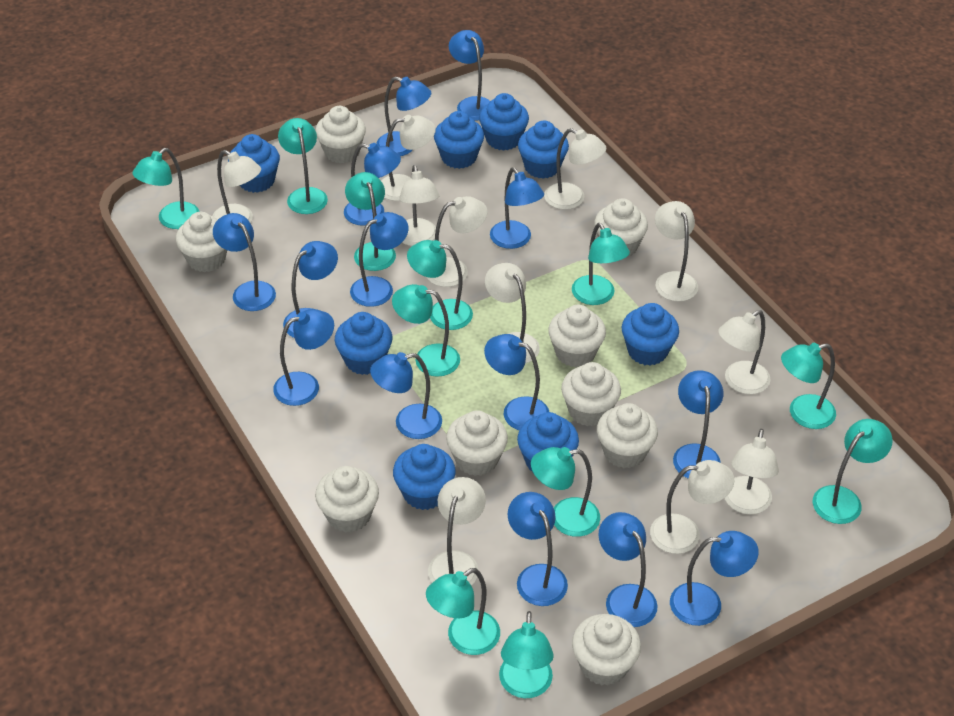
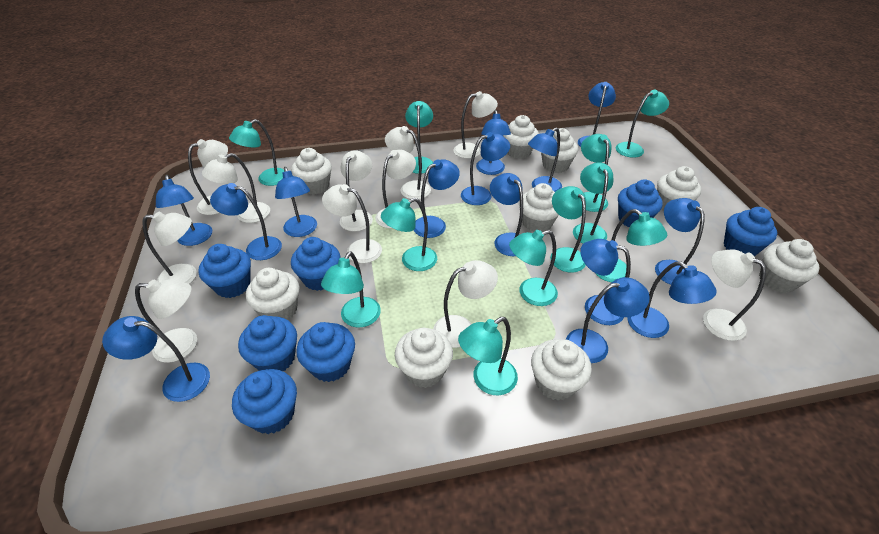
blue cupcake: 8 -> 7

